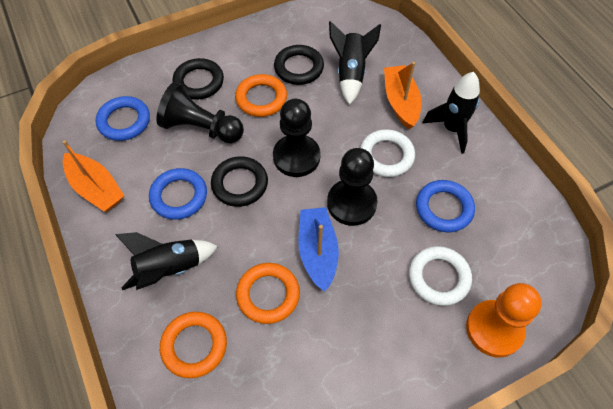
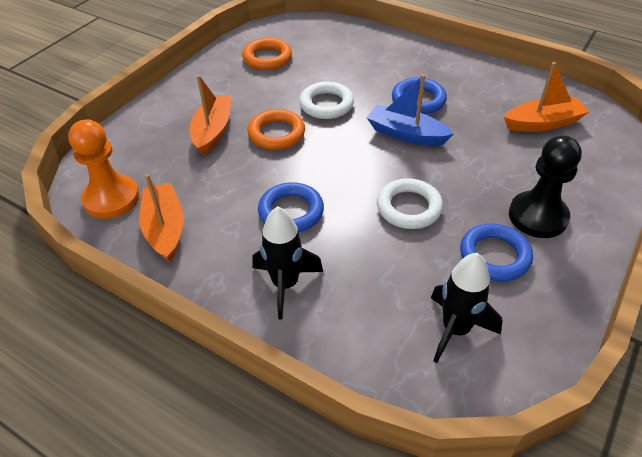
black pawn: 3 -> 1
black ring: 3 -> 0
black rocket: 3 -> 2
orange boat: 2 -> 3
orange ring: 3 -> 2

